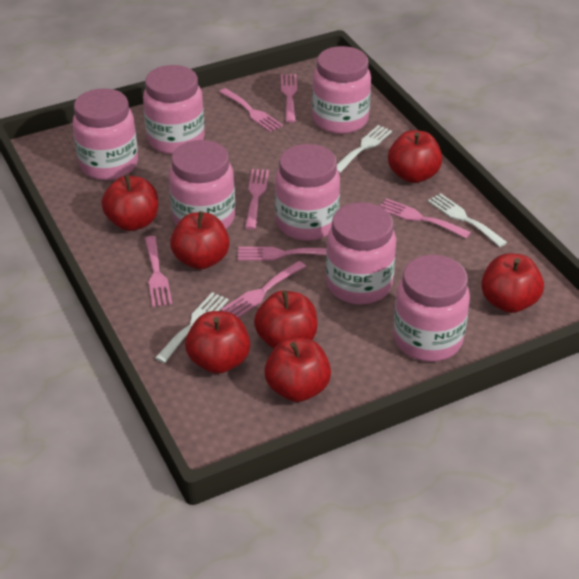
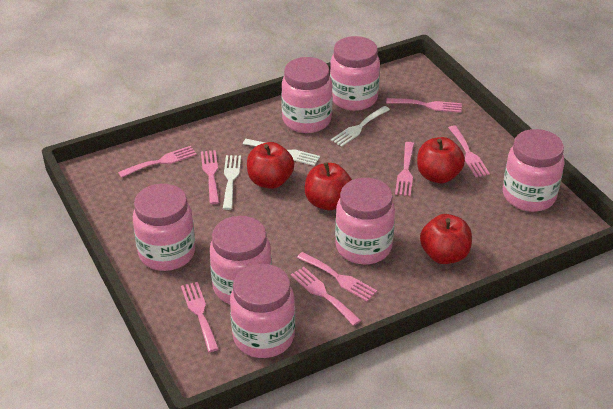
pink fork: 7 -> 8
red apple: 7 -> 4

